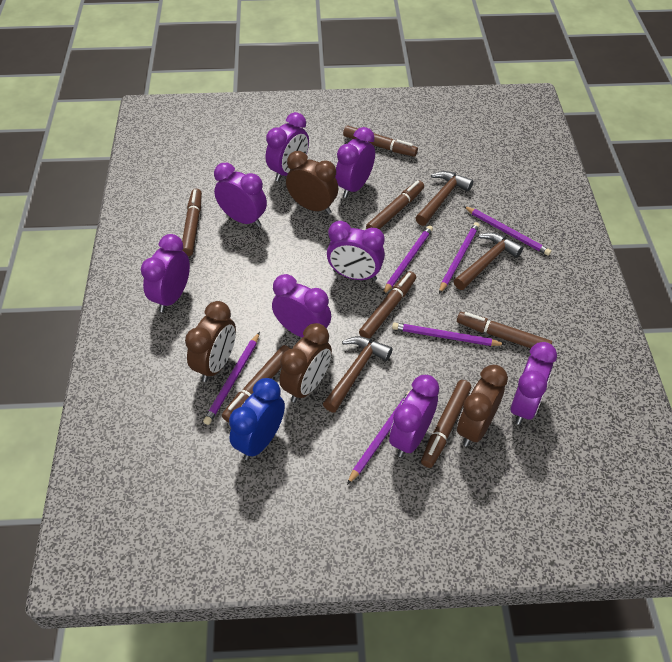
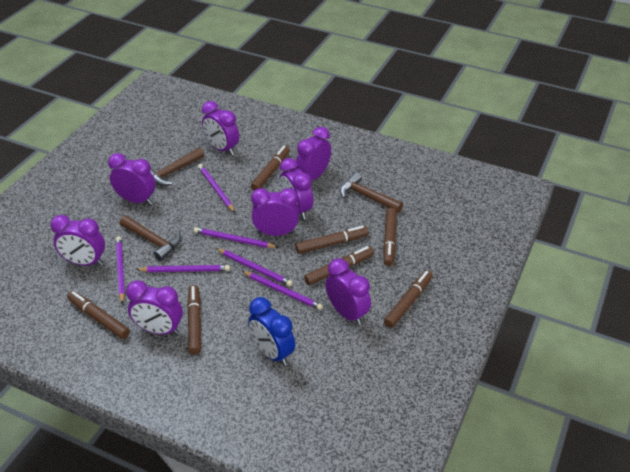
brown clock: 4 -> 0

